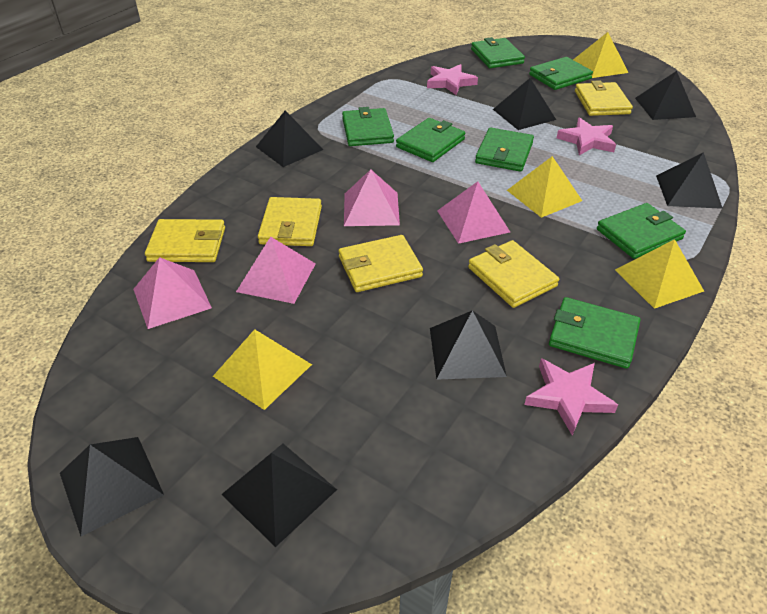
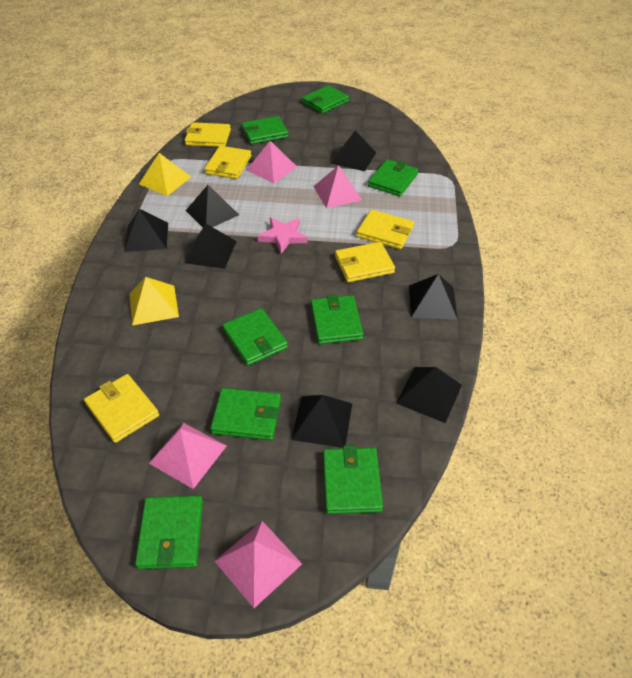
green wallet: 7 -> 8
pink star: 3 -> 1
yellow pyramid: 4 -> 2

